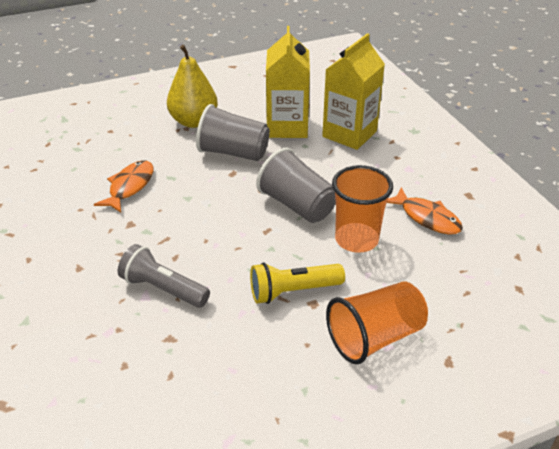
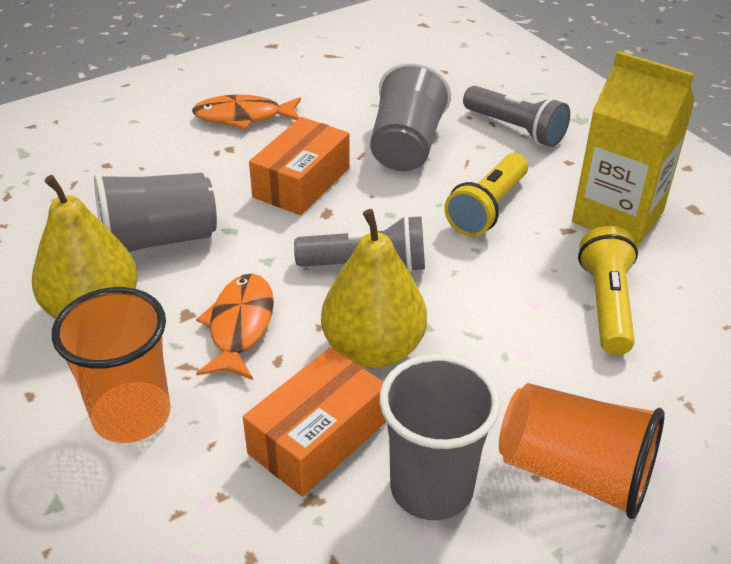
grey cup: 2 -> 3
grey flashlight: 1 -> 2
orange box: 0 -> 2
yellow carton: 2 -> 1
yellow flashlight: 1 -> 2
yellow pear: 1 -> 2

